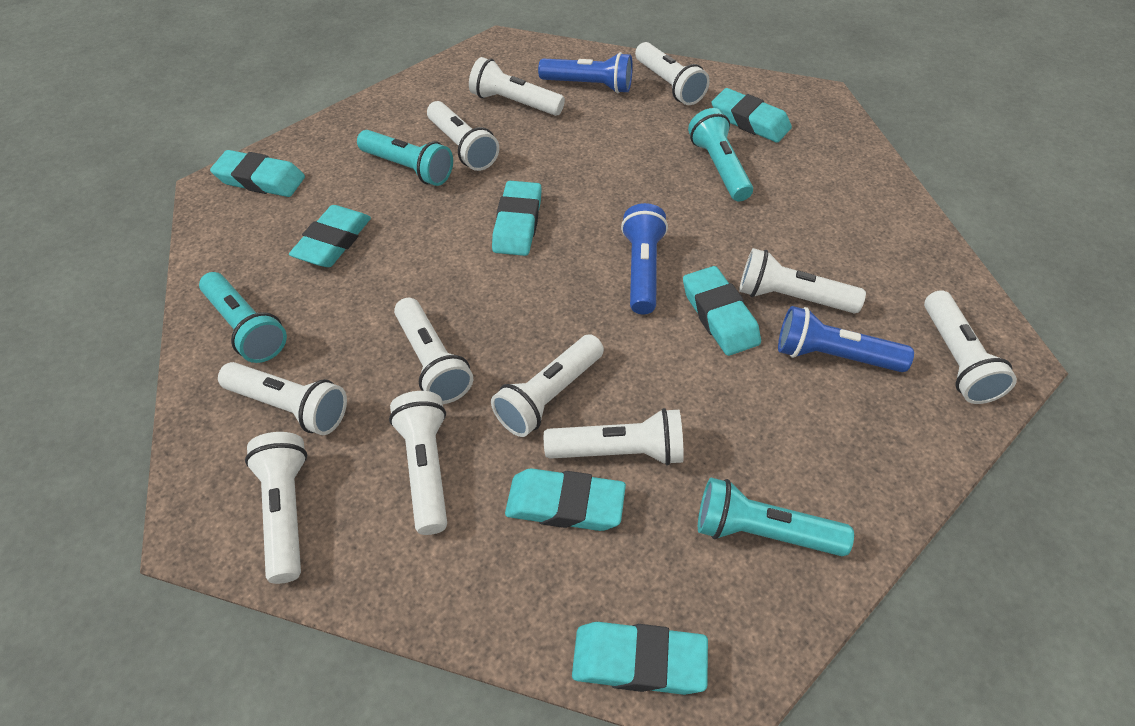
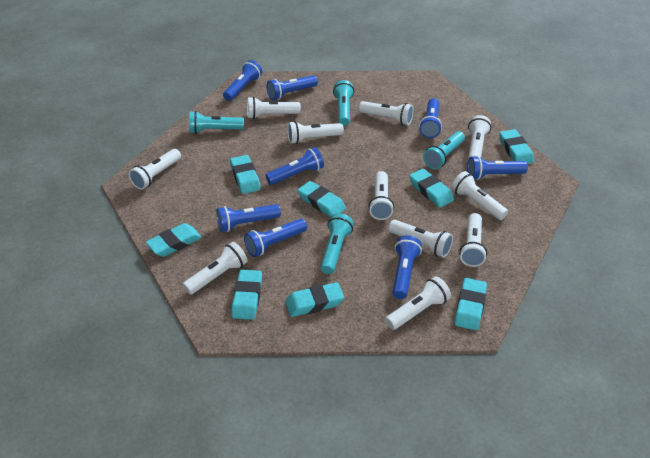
blue flashlight: 3 -> 8
turquoise eraser: 7 -> 8

